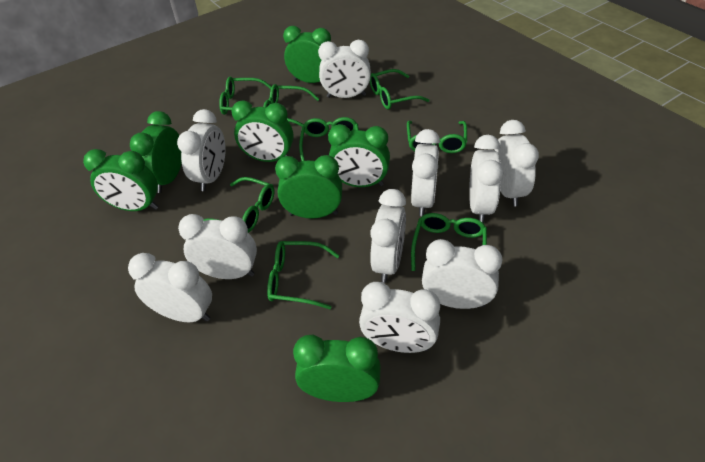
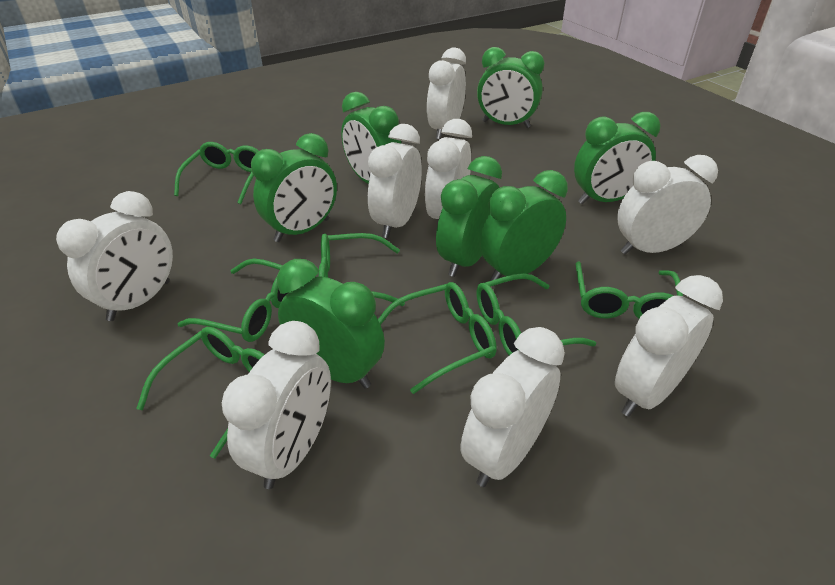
green glasses: 8 -> 7
white clock: 10 -> 8

